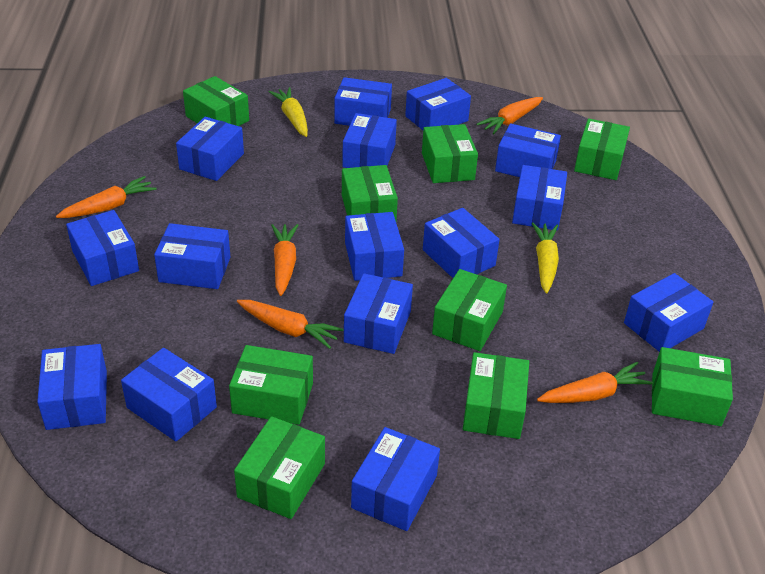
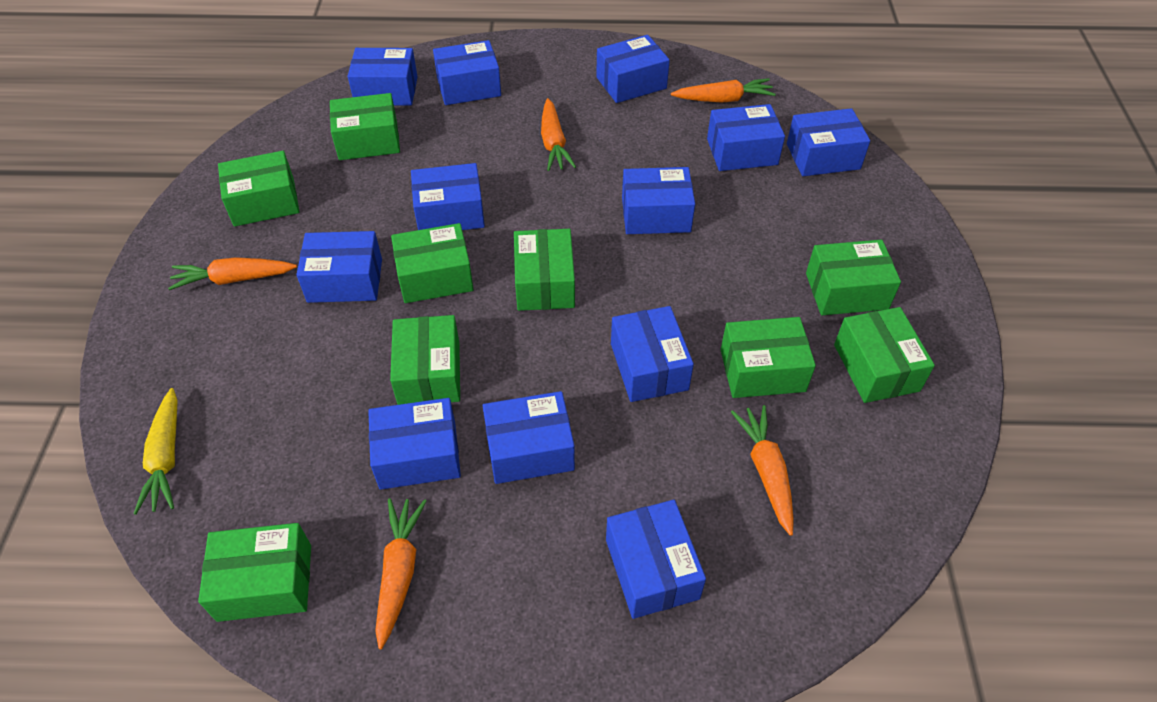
blue box: 15 -> 12
yellow carrot: 2 -> 1

